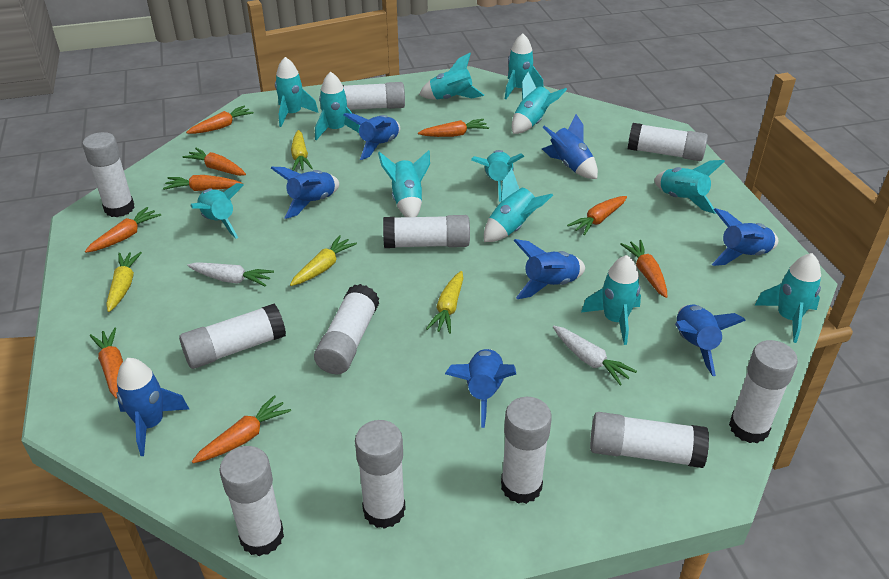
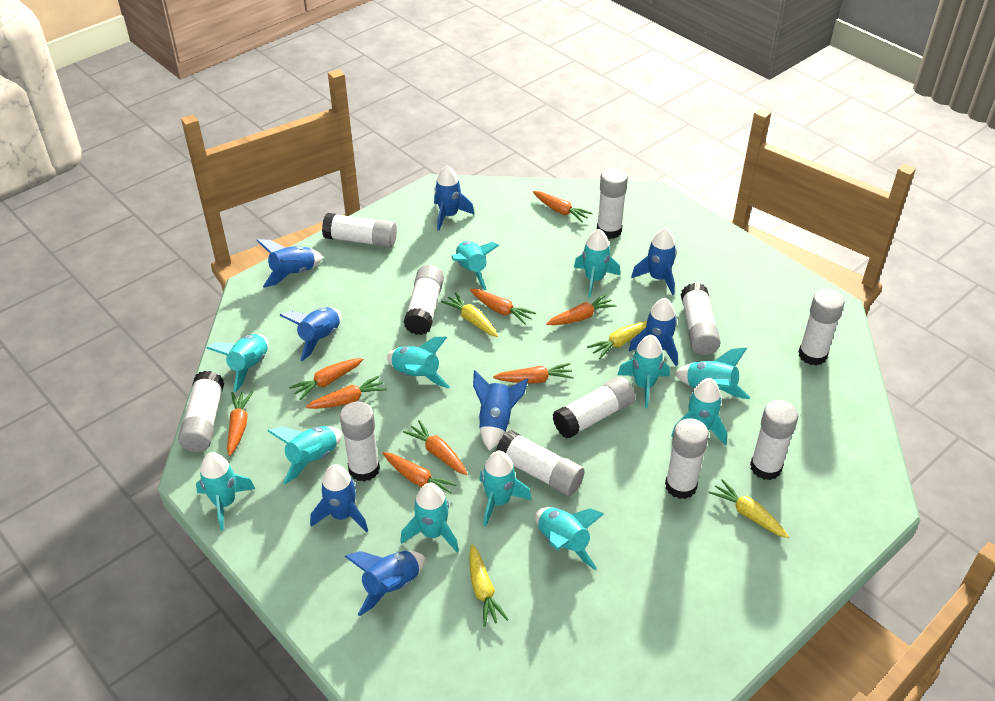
white carrot: 2 -> 0

